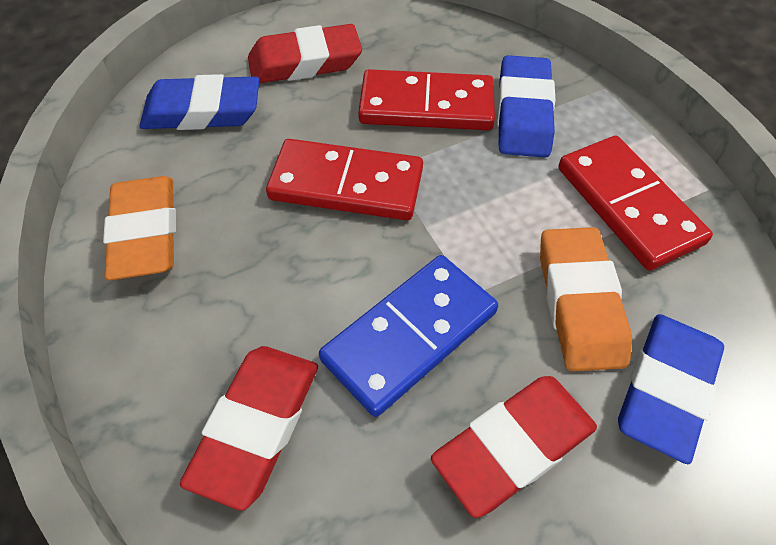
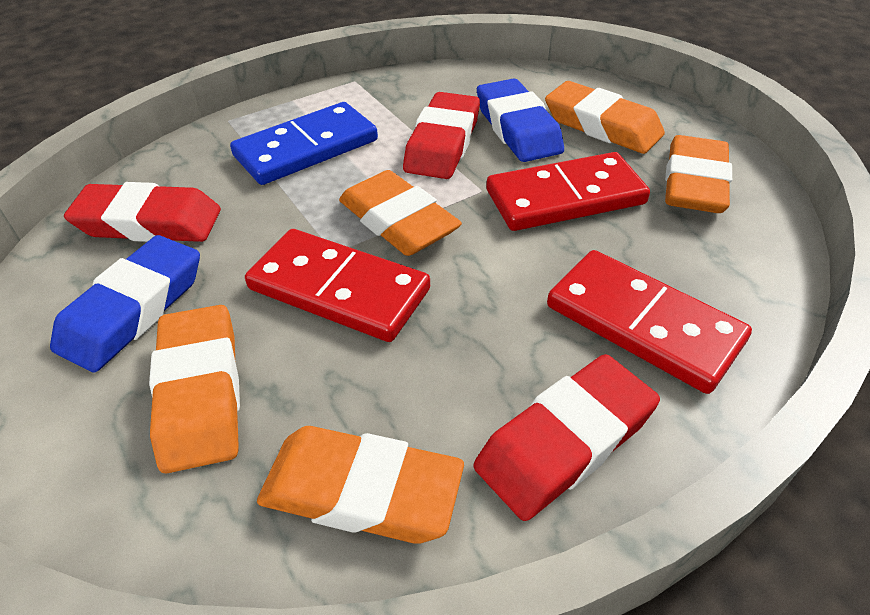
blue eraser: 3 -> 2
orange eraser: 2 -> 5

